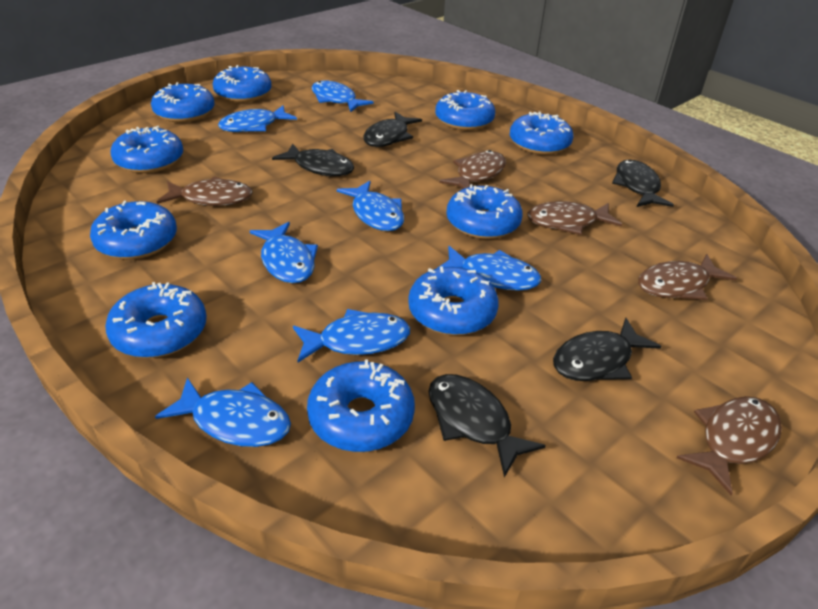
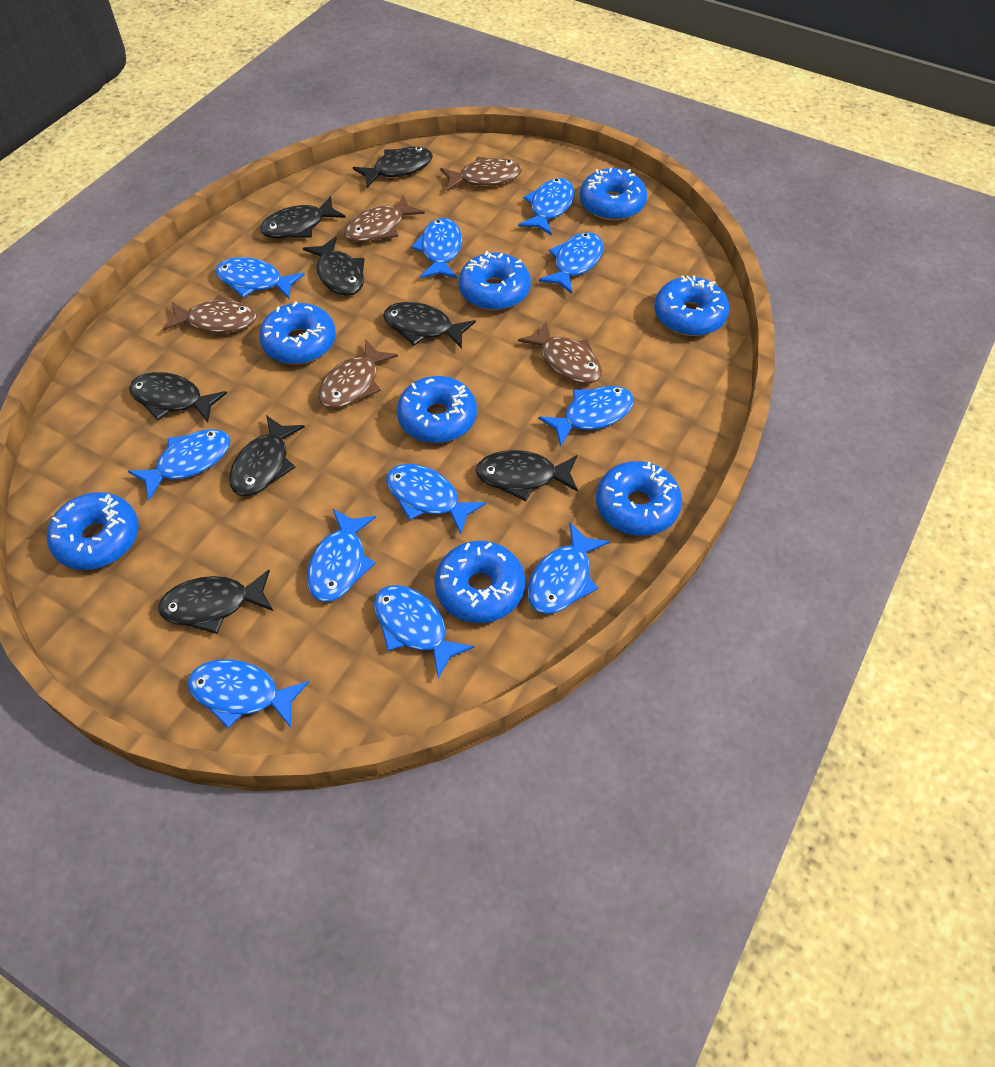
black fish: 5 -> 8
blue donut: 10 -> 8
blue fish: 7 -> 11

